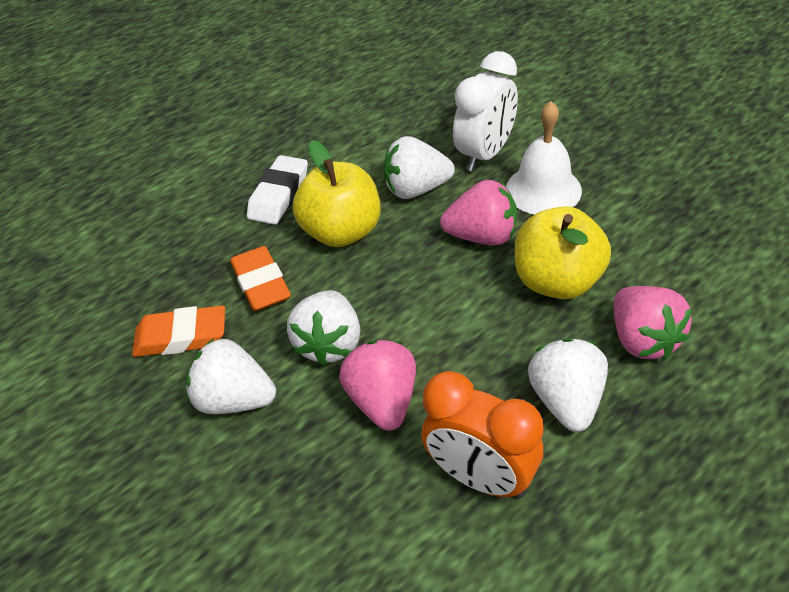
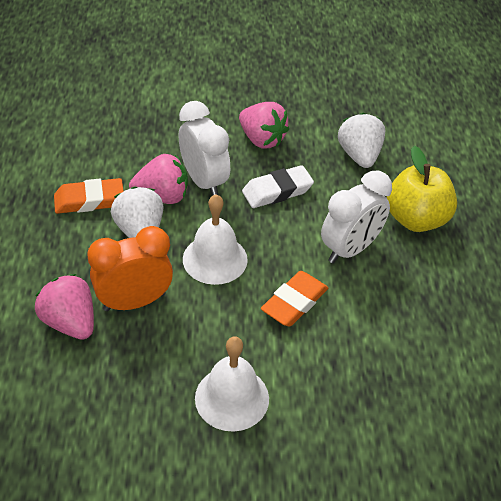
white bell: 1 -> 2
white clock: 1 -> 2
white strawberry: 4 -> 2
yellow apple: 2 -> 1

